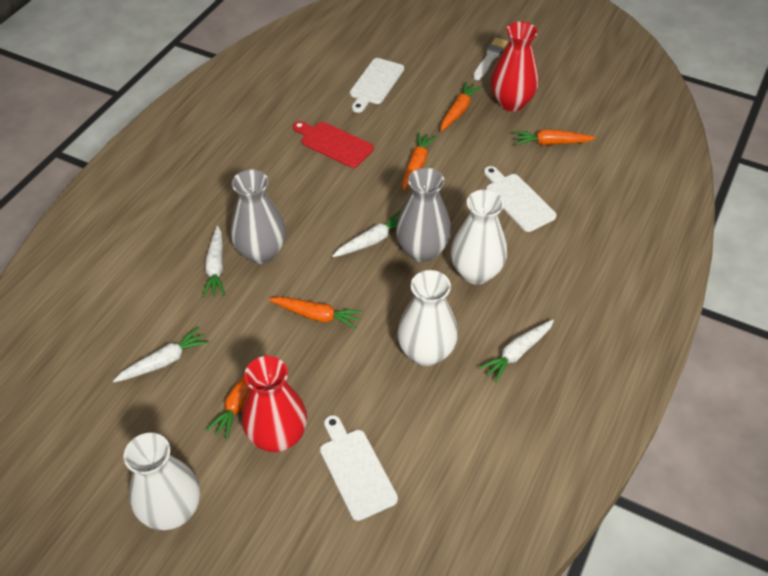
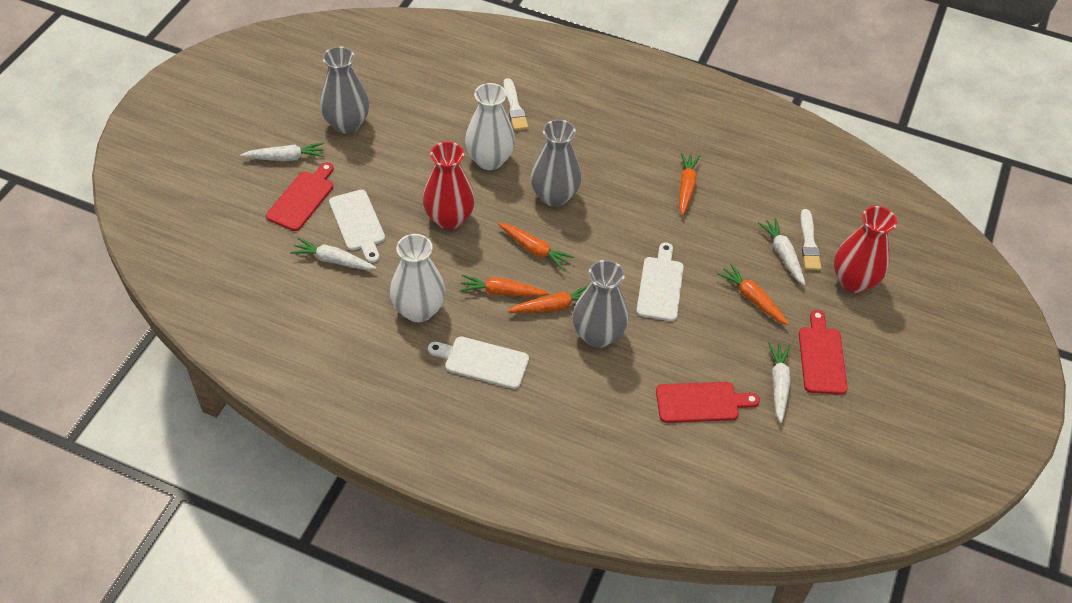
grey vase: 2 -> 3
red cutting board: 1 -> 3
white brush: 1 -> 2
white vase: 3 -> 2

